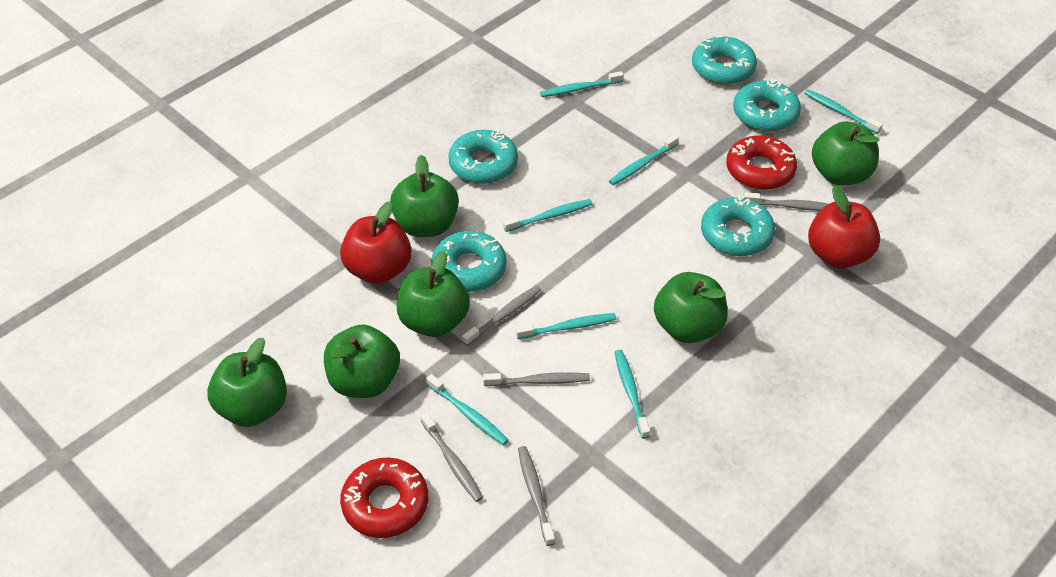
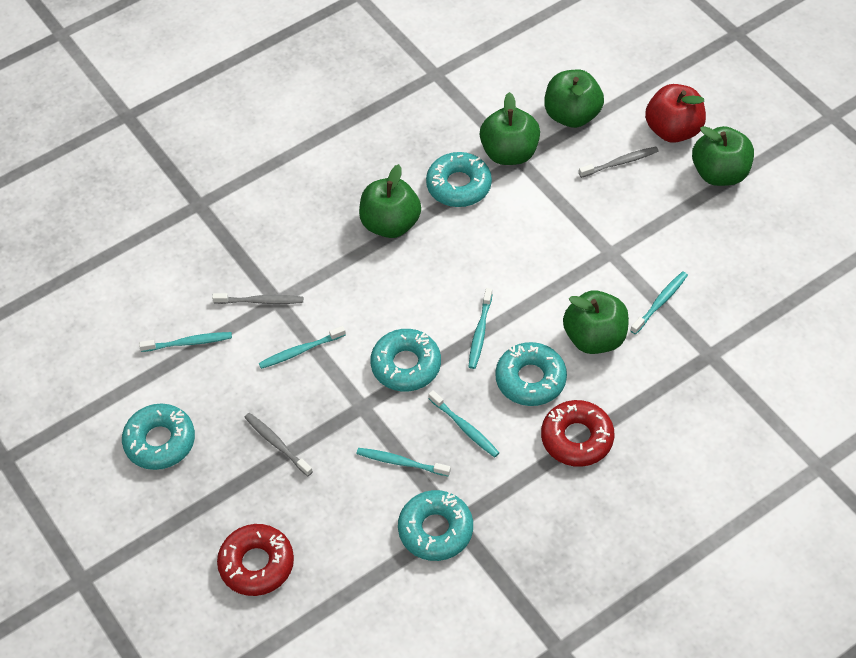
green apple: 6 -> 5
grey toothbrush: 5 -> 3
red apple: 2 -> 1
turquoise toothbrush: 7 -> 6

